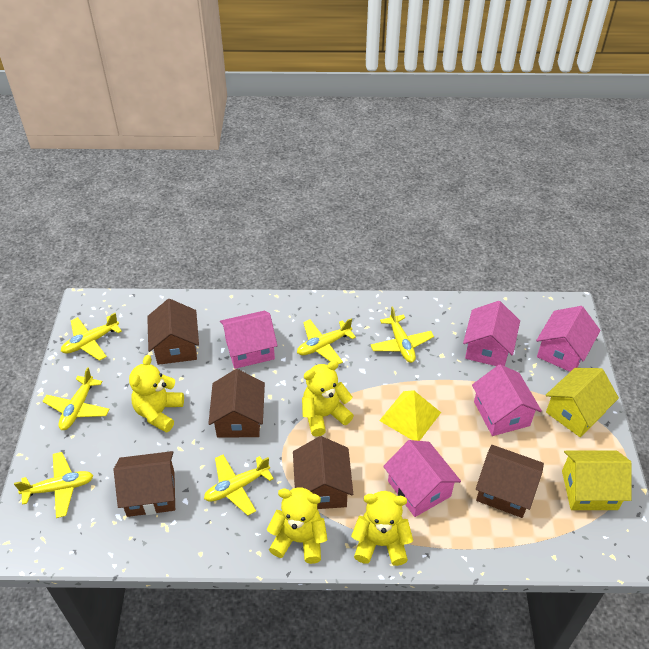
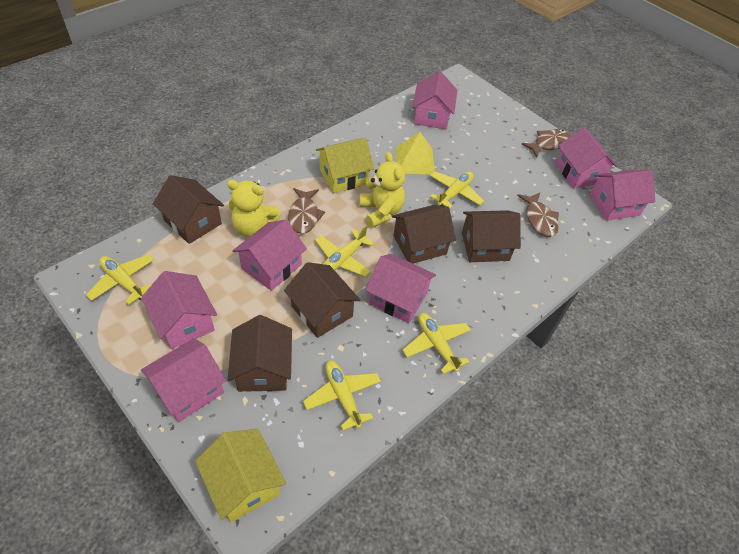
brown fish: 0 -> 3
pink house: 5 -> 7
yellow plane: 6 -> 5
yellow teddy bear: 4 -> 2

